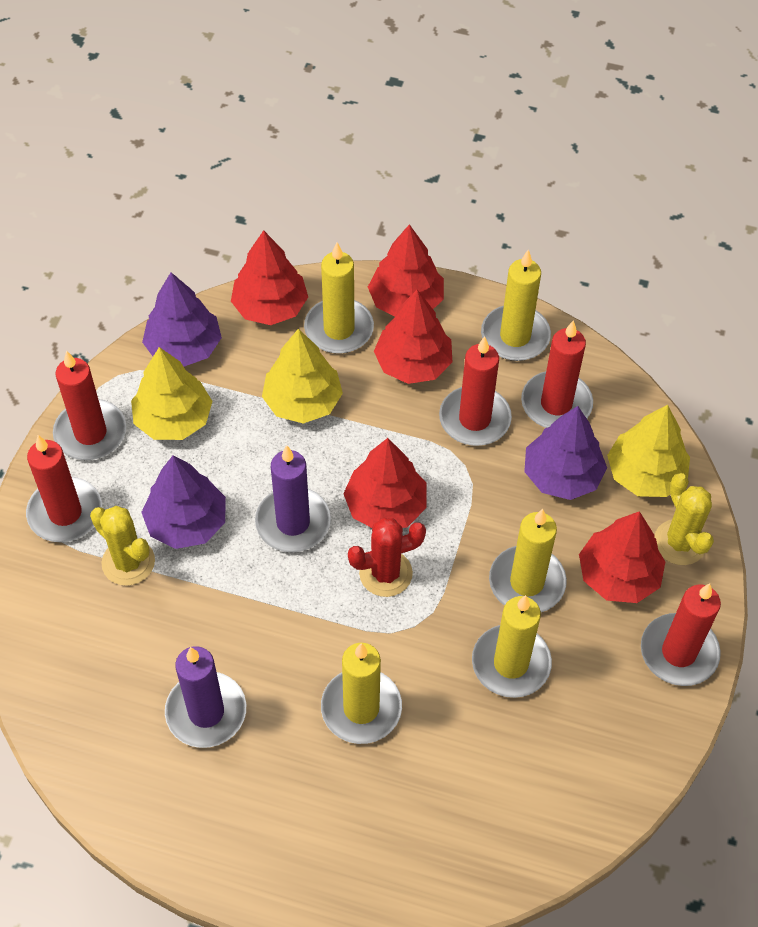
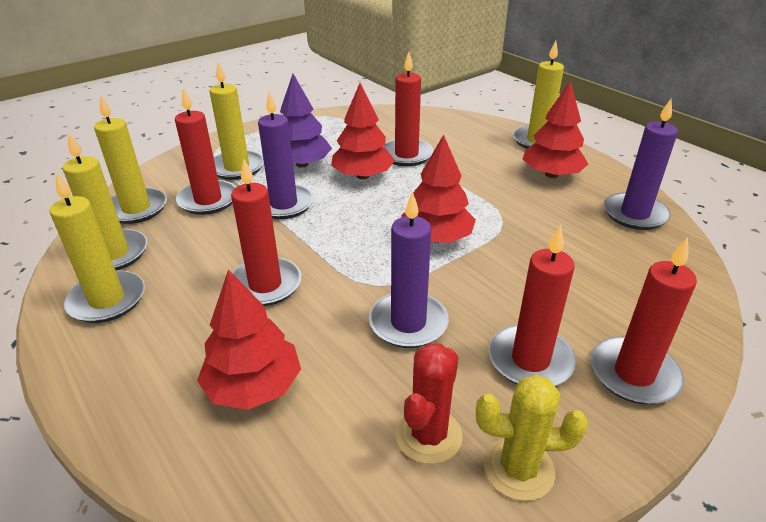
purple candle: 2 -> 3
purple tree: 3 -> 1
red tree: 5 -> 4
yellow cactus: 2 -> 1
yellow tree: 3 -> 0

